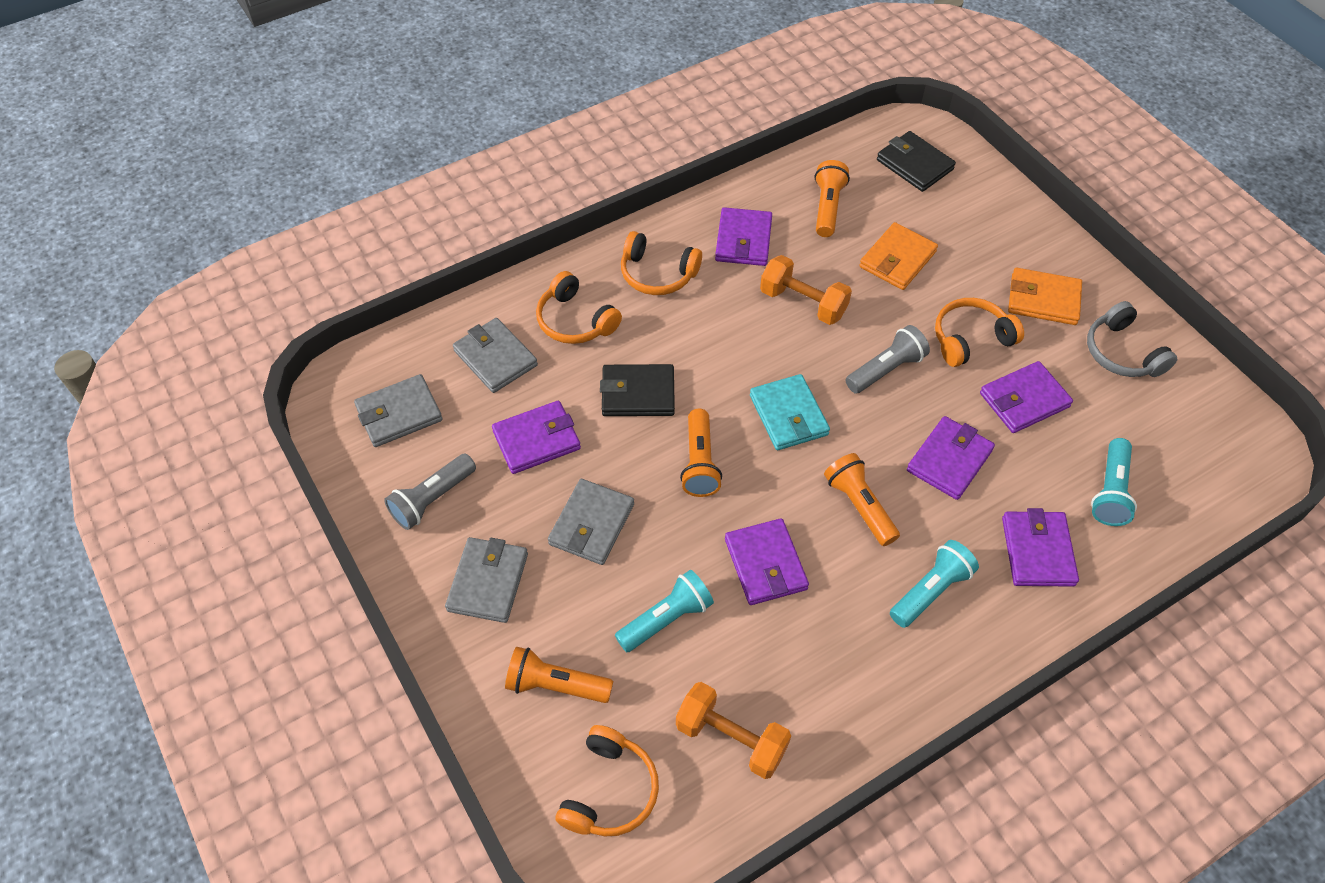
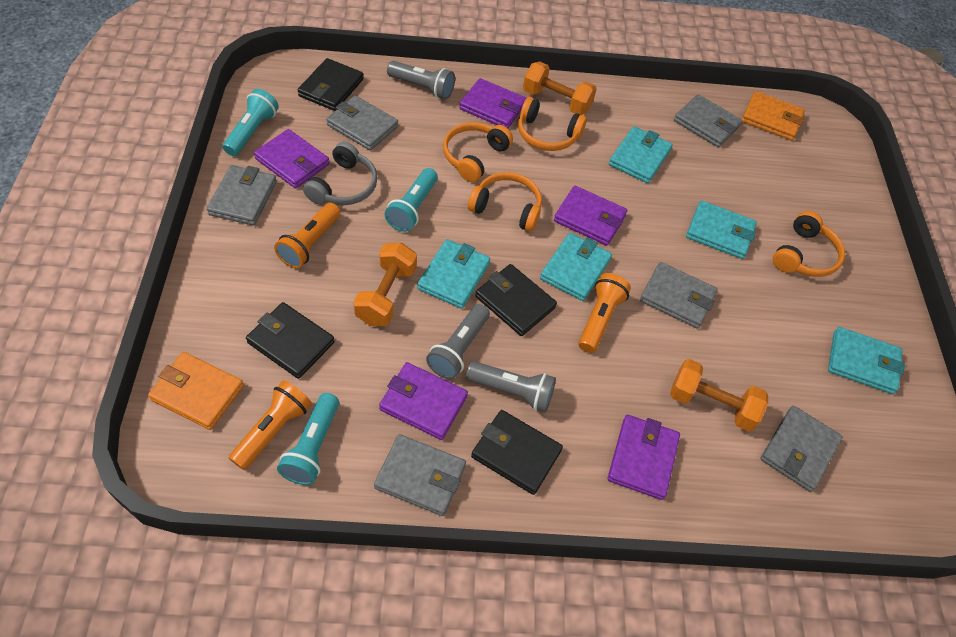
black wallet: 2 -> 4
grey flashlight: 2 -> 3
grey wallet: 4 -> 6
orange dumbbell: 2 -> 3
orange flashlight: 4 -> 3
purple wallet: 6 -> 5
turquoise wallet: 1 -> 5

